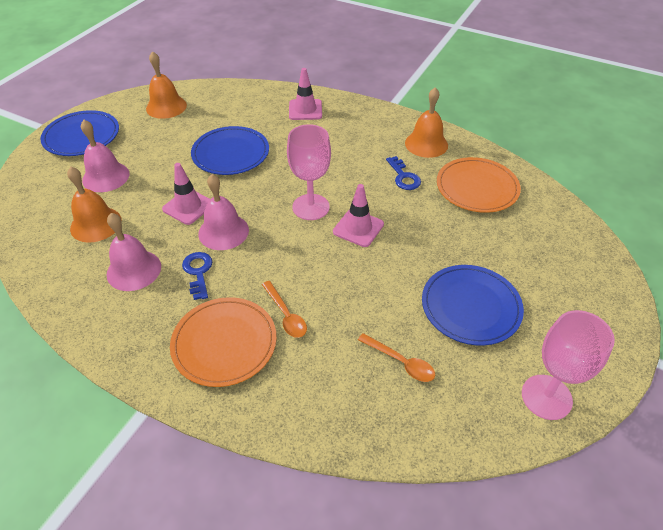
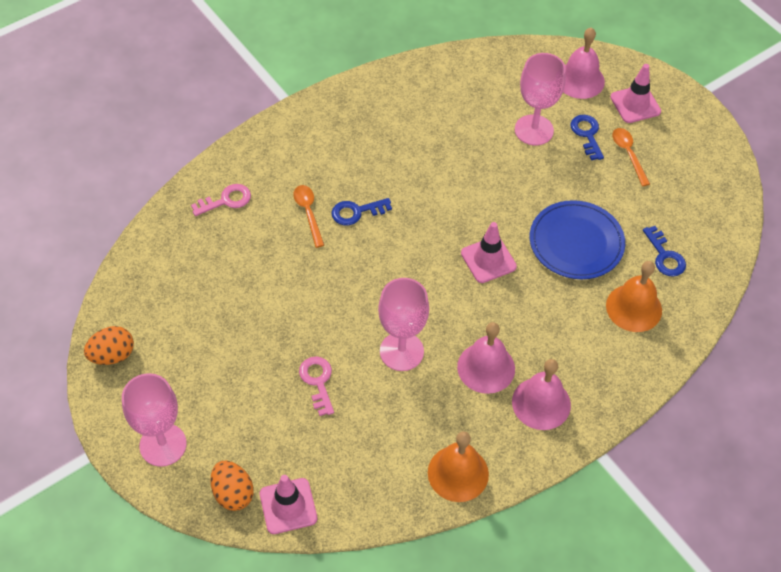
blue key: 2 -> 3
blue plate: 3 -> 1
orange bell: 3 -> 2
orange egg: 0 -> 2
orange plate: 2 -> 0
pink goblet: 2 -> 3
pink key: 0 -> 2

